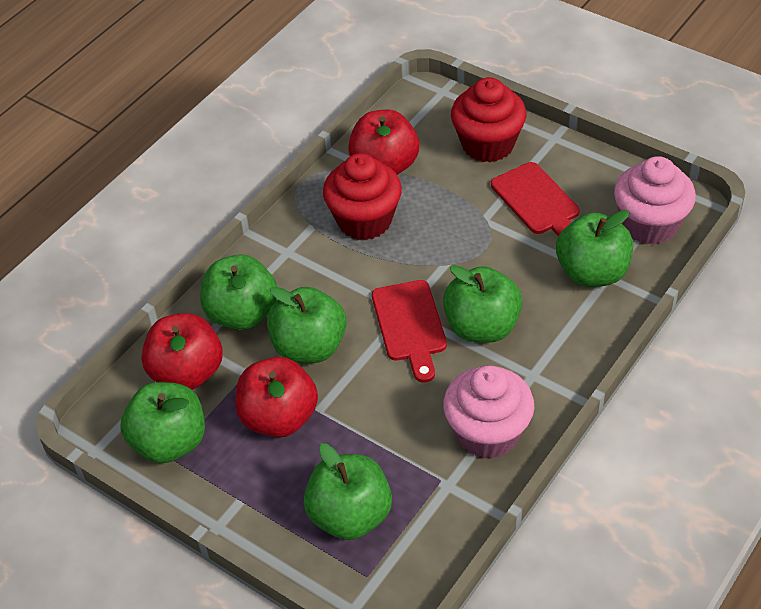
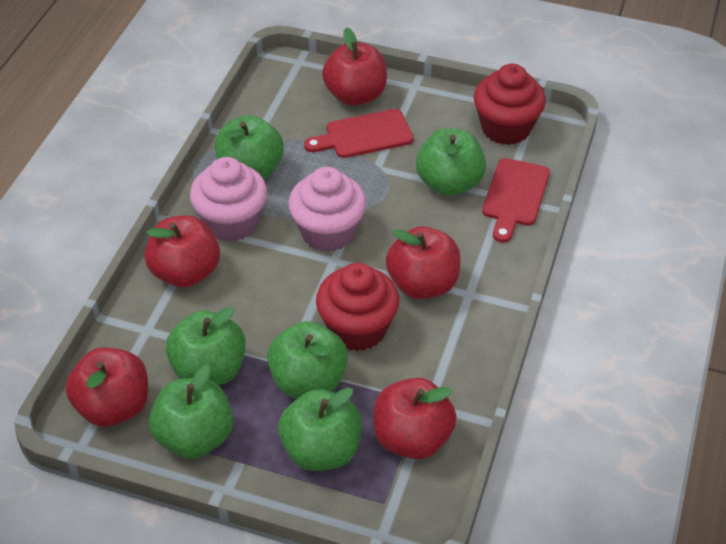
red apple: 3 -> 5

